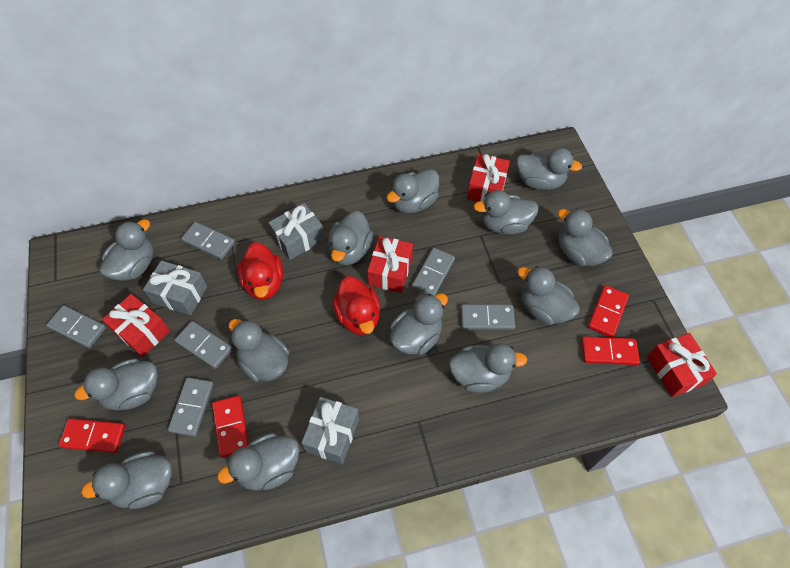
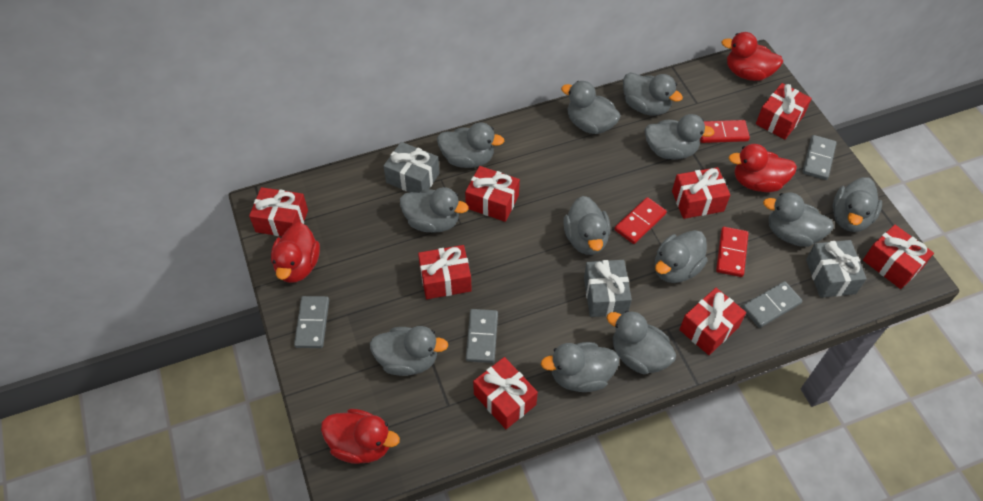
grey domino: 6 -> 4
grey duck: 13 -> 12
red domino: 4 -> 3
red duck: 2 -> 4
red gift: 4 -> 8

